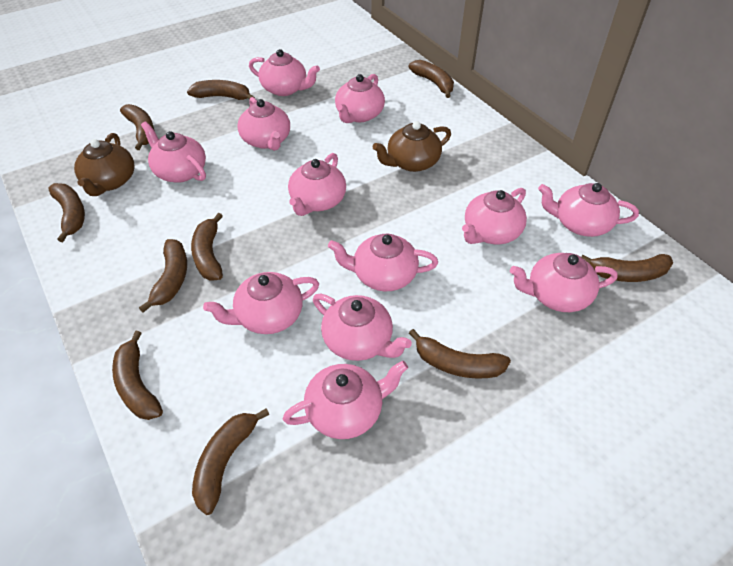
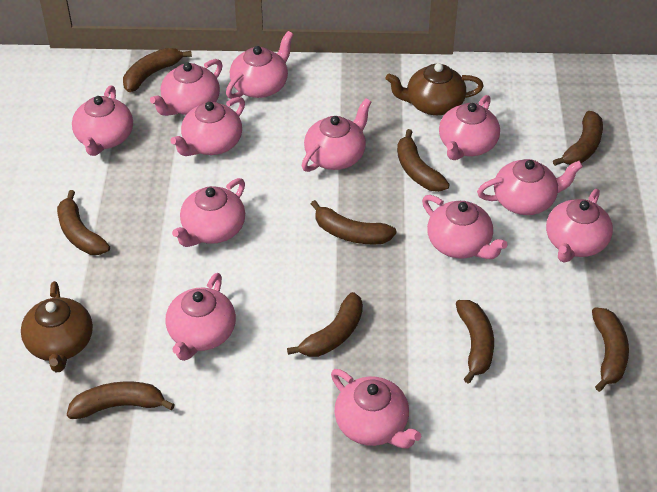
brown banana: 10 -> 9

